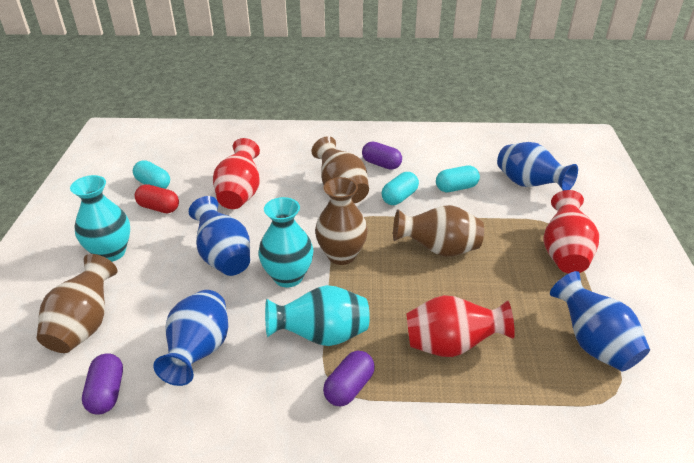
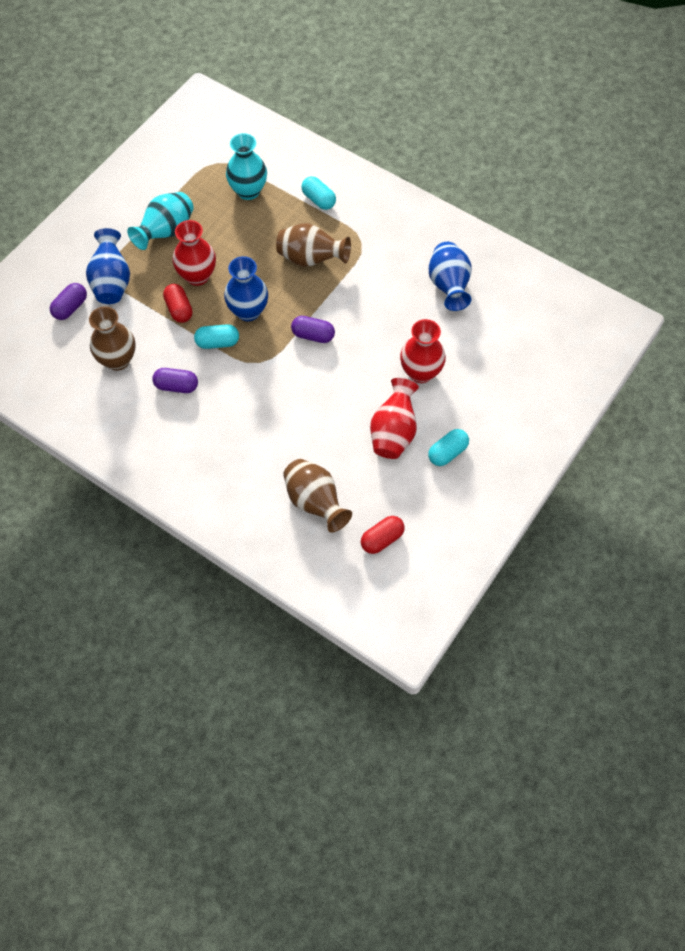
blue vase: 4 -> 3
brown vase: 4 -> 3
red capsule: 1 -> 2
turquoise vase: 3 -> 2

